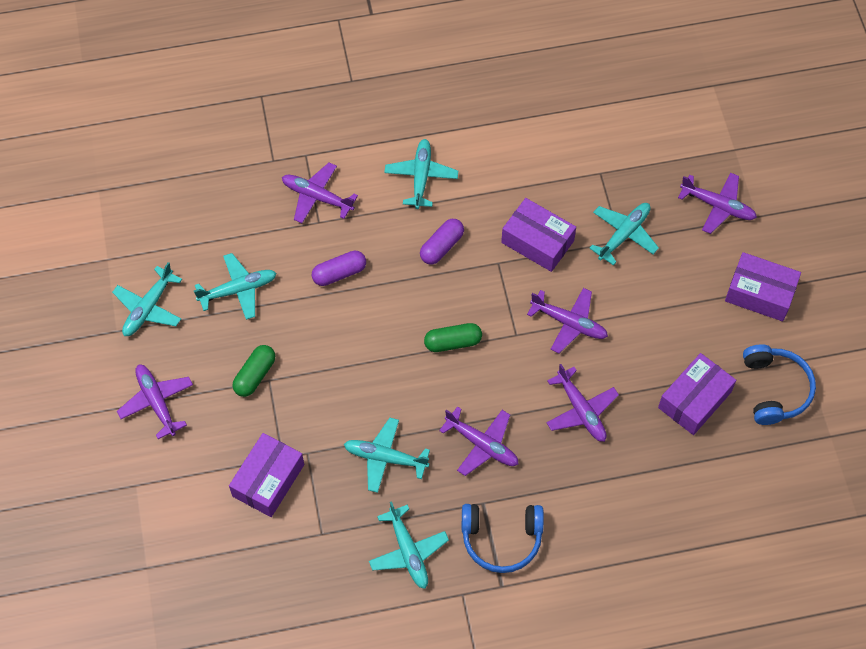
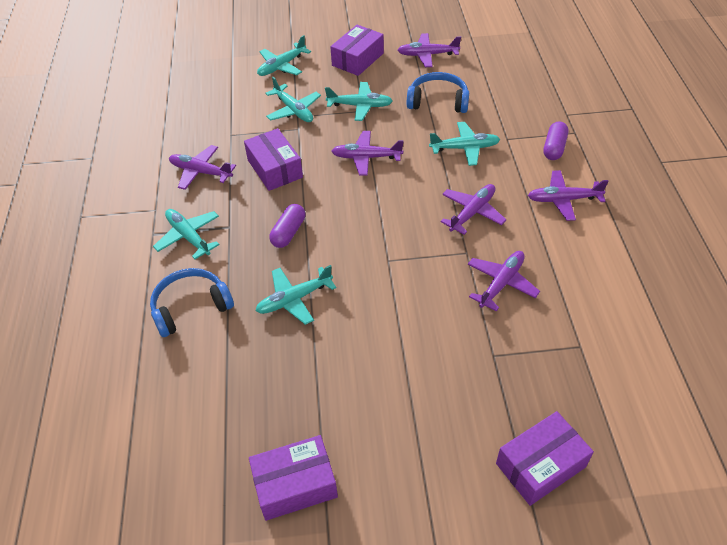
green capsule: 2 -> 0

